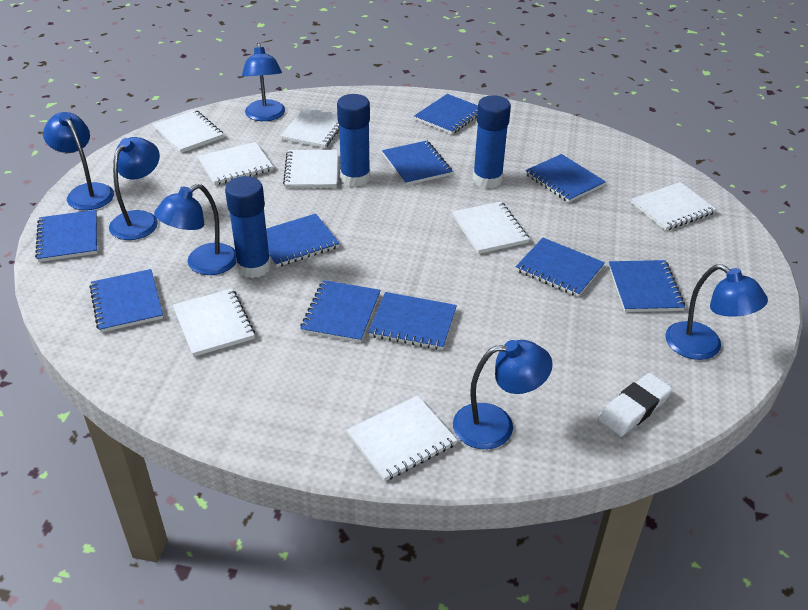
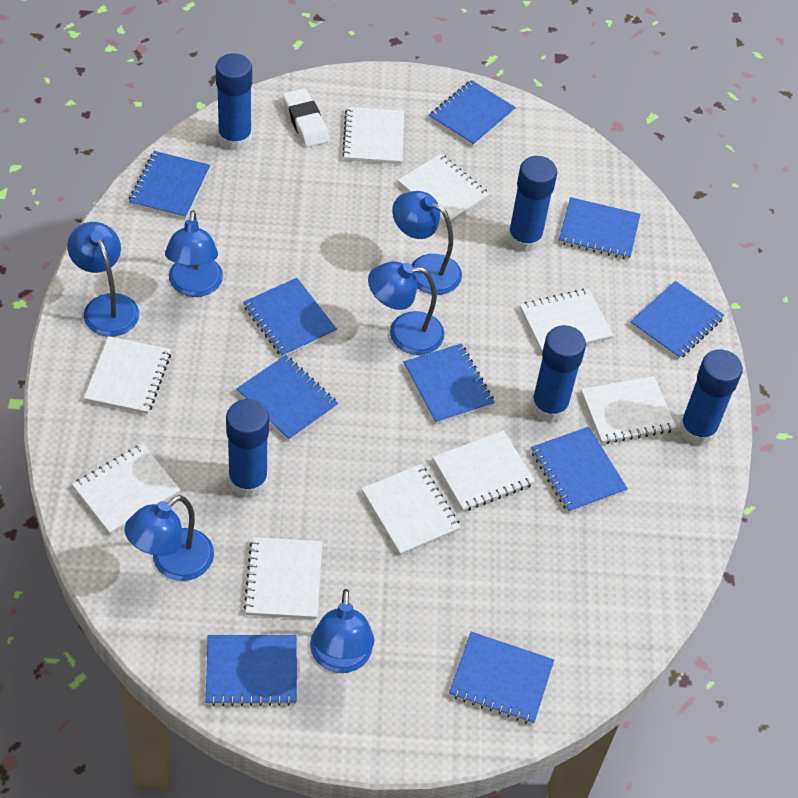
blue glue stick: 3 -> 5
white notebook: 8 -> 9

